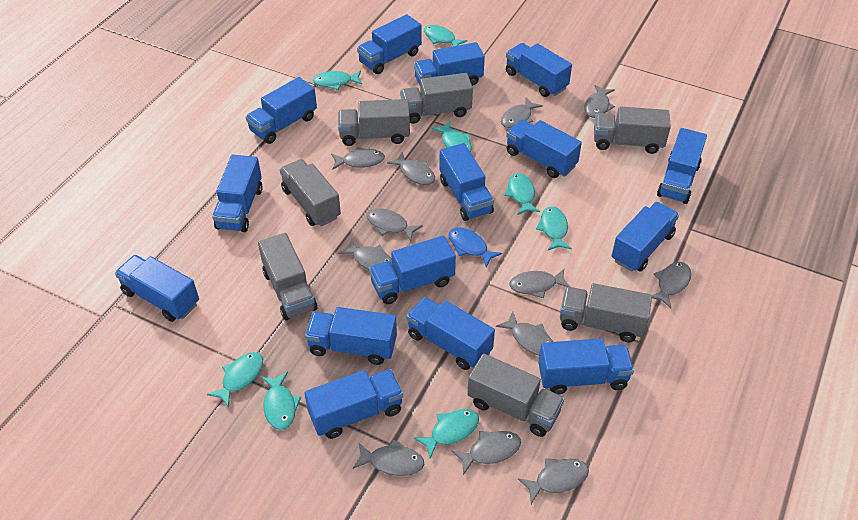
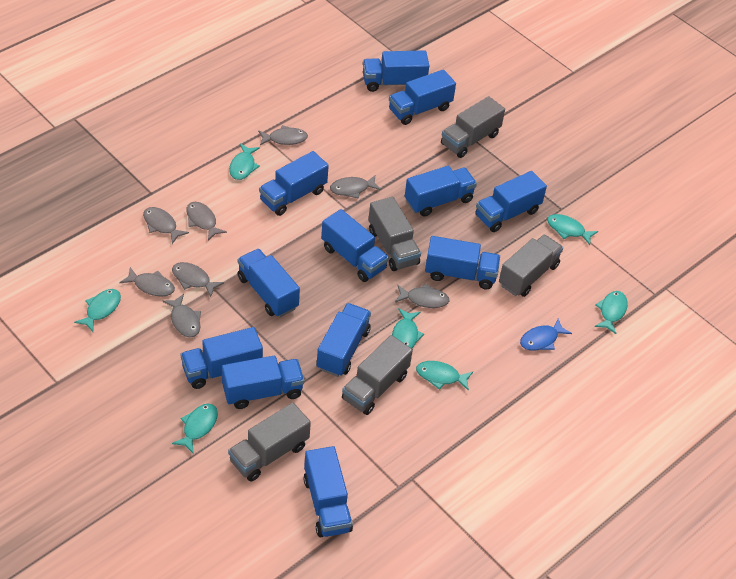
blue truck: 15 -> 12
grey fish: 12 -> 8
grey truck: 7 -> 5
turquoise fish: 8 -> 7

